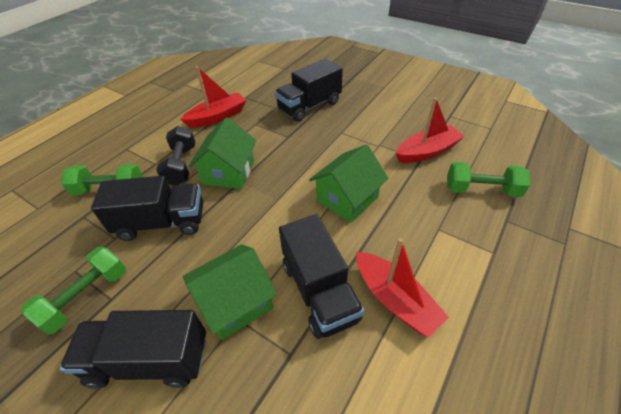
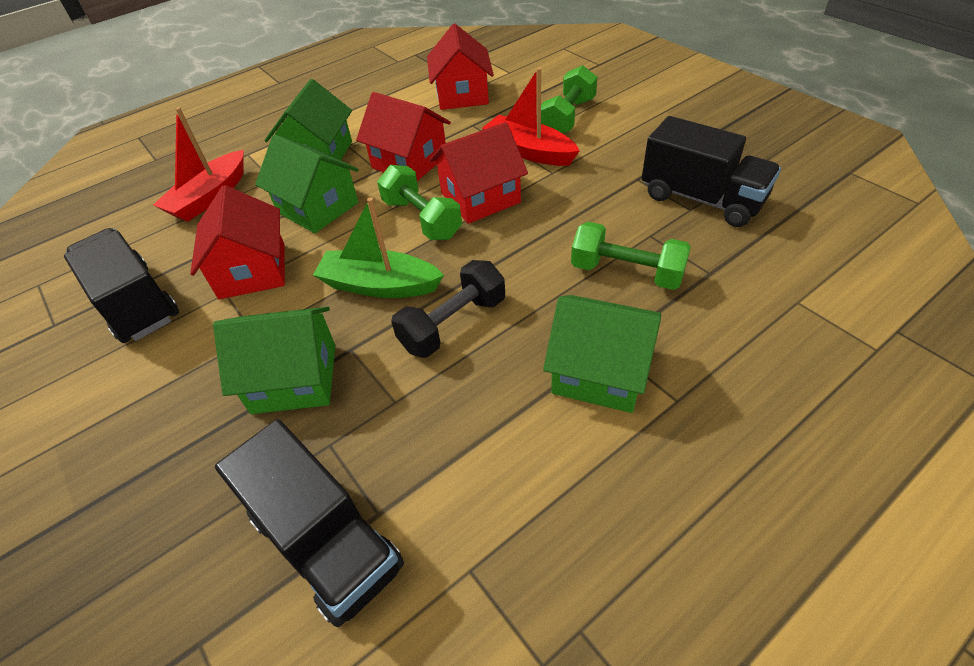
black truck: 4 -> 3
green boat: 0 -> 1
green house: 3 -> 4
red boat: 3 -> 2
red house: 0 -> 4

